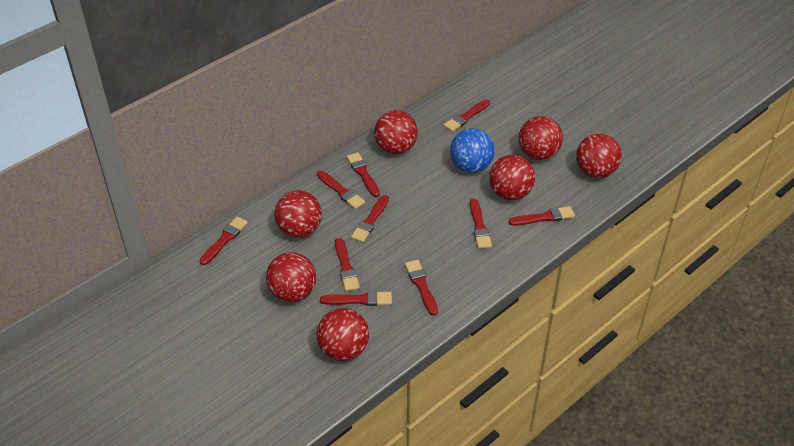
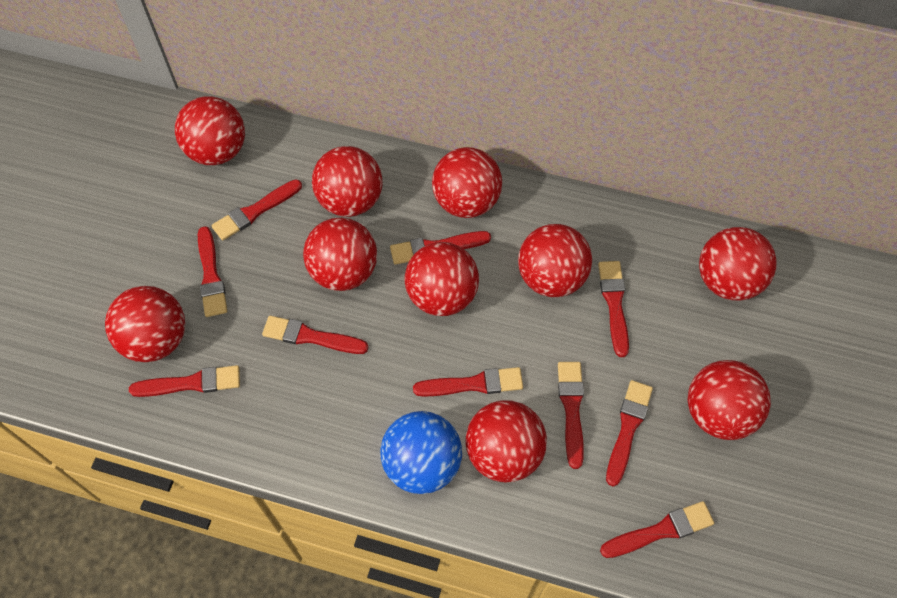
red ball: 7 -> 10

